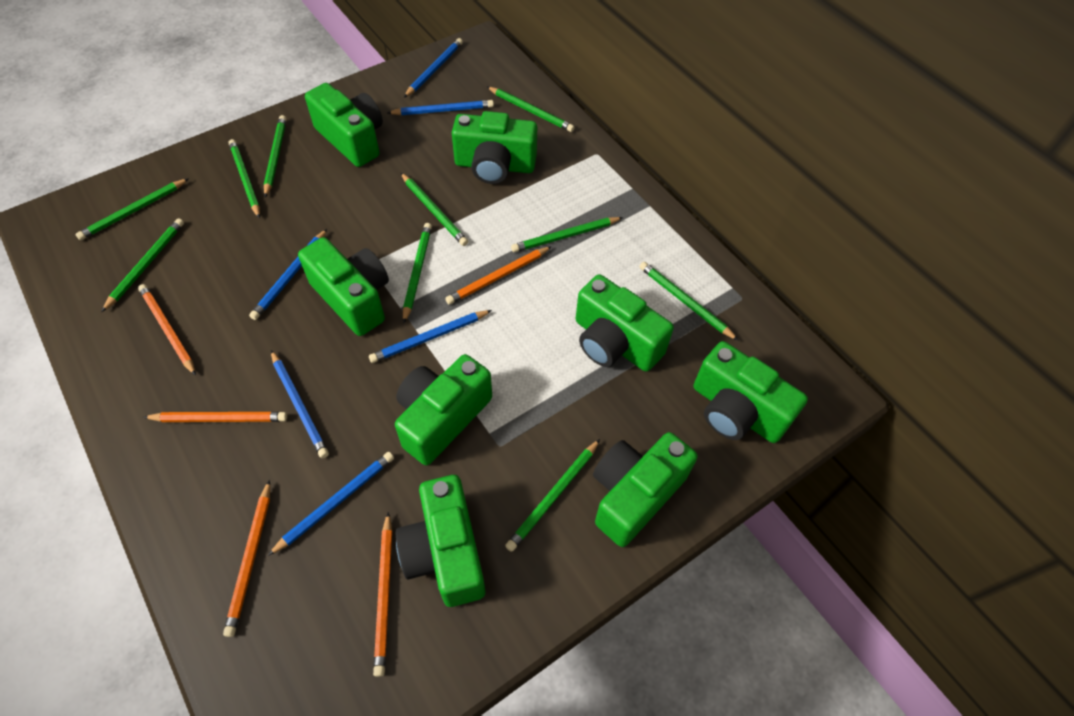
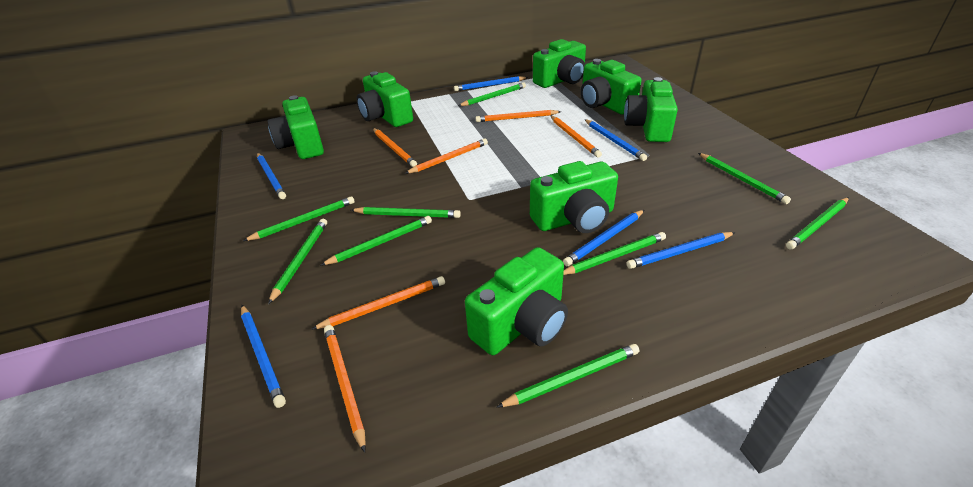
green camera: 8 -> 7
green pencil: 10 -> 9
orange pencil: 5 -> 6

